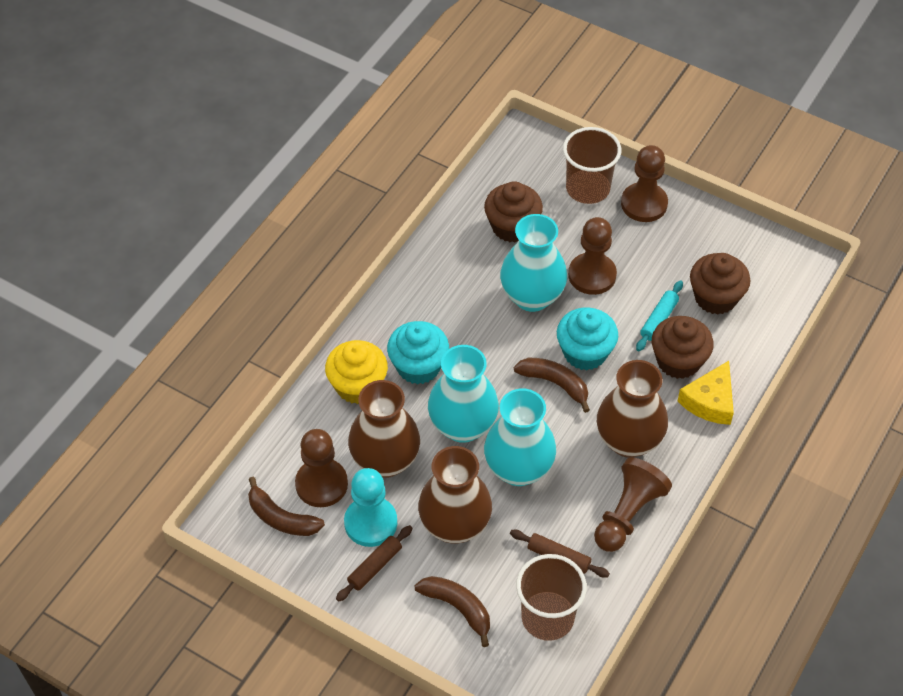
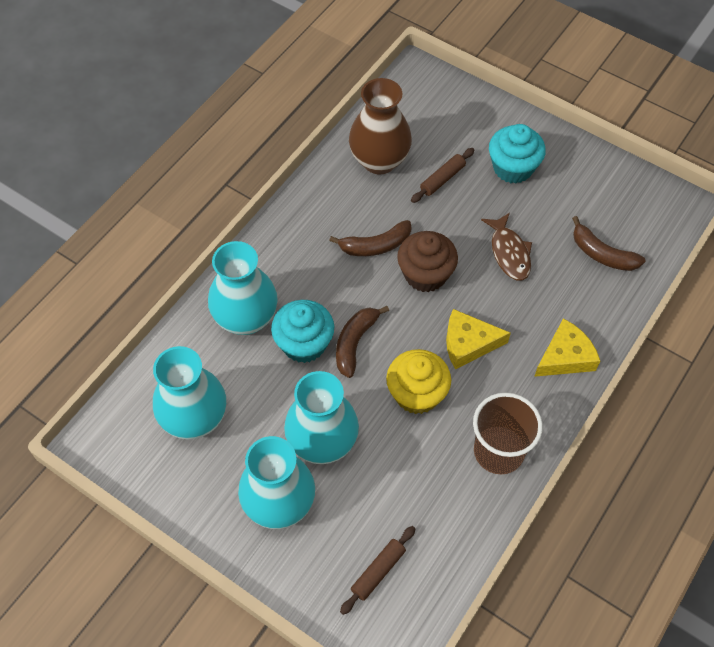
brown cup: 2 -> 1
brown cupcake: 3 -> 1
brown fish: 0 -> 1
brown pawn: 4 -> 0
brown vase: 3 -> 1
turquoise pawn: 1 -> 0
turquoise rolling pin: 1 -> 0
turquoise vase: 3 -> 4
yellow cheese: 1 -> 2

